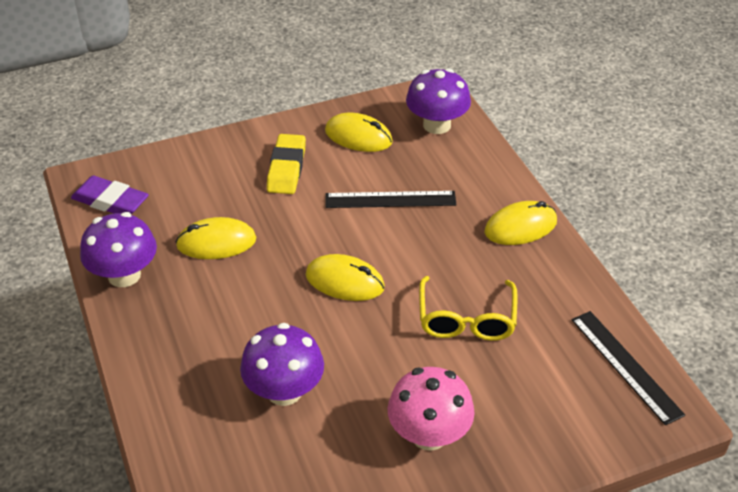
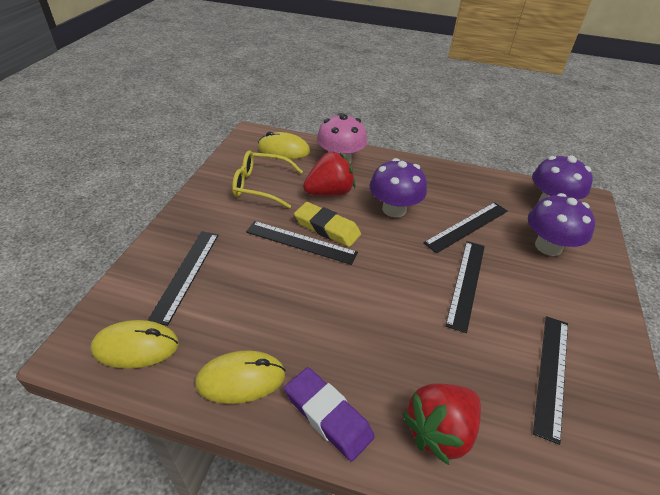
black ruler: 2 -> 5
red strawberry: 0 -> 2
yellow mouse: 4 -> 3

